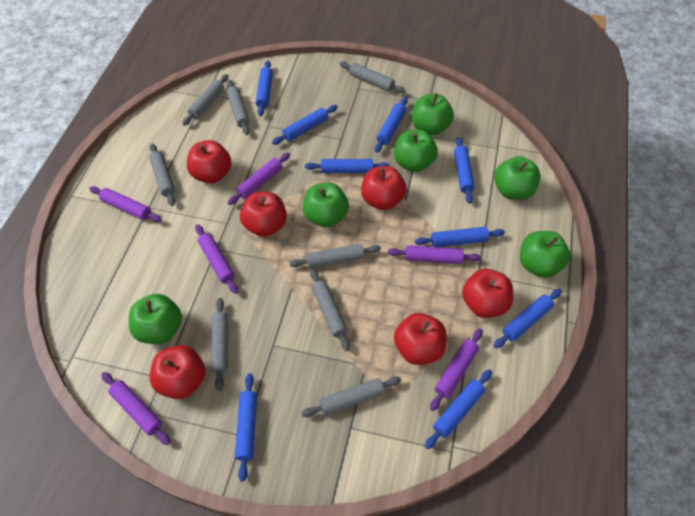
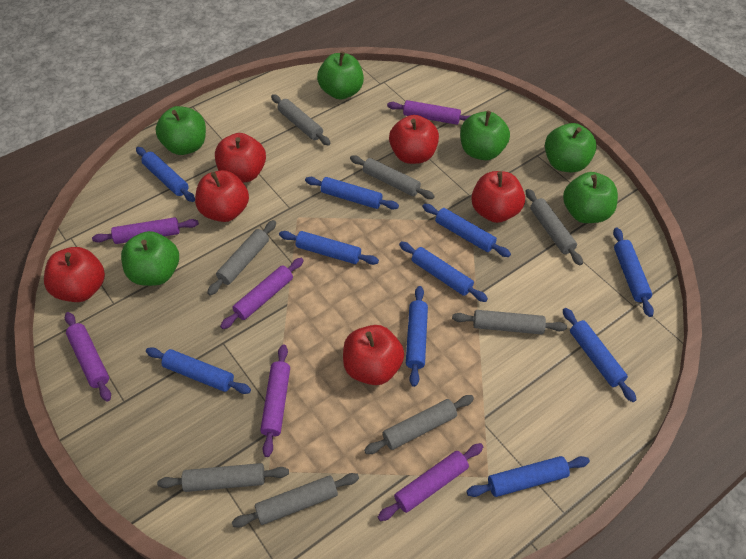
blue rolling pin: 9 -> 10

